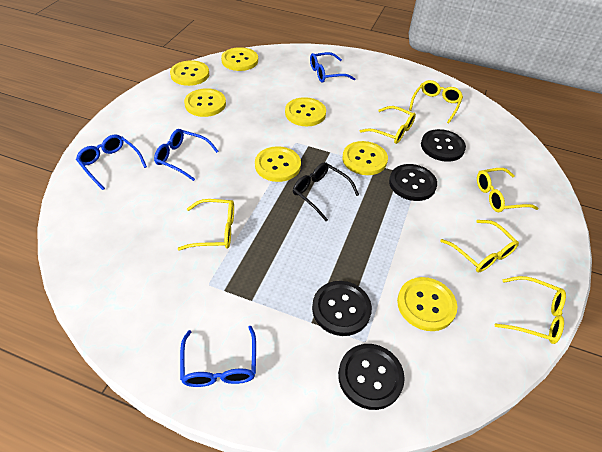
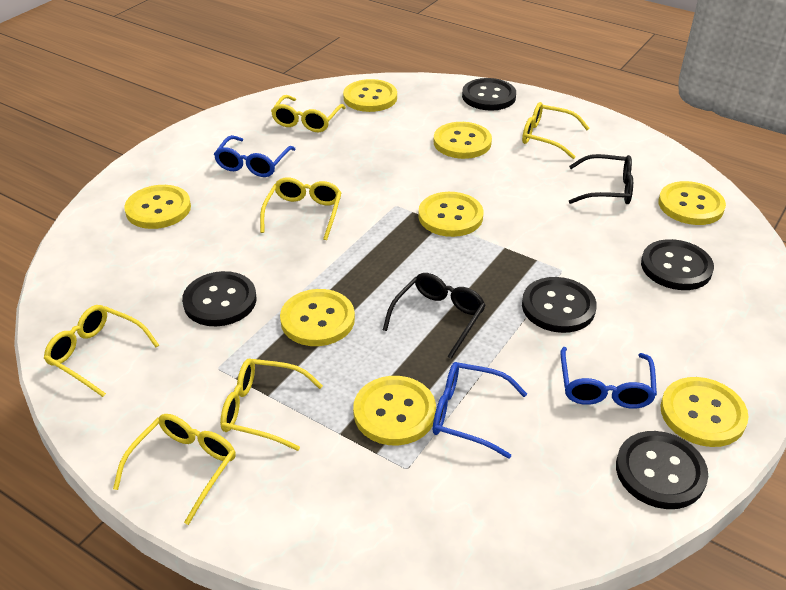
black button: 4 -> 5
black glasses: 1 -> 2
blue glasses: 4 -> 3
yellow button: 7 -> 8

